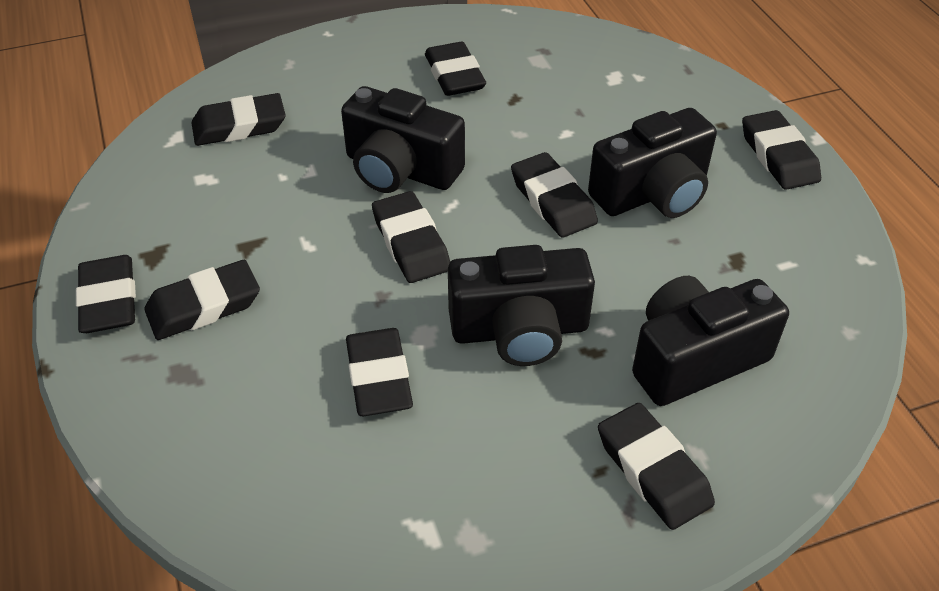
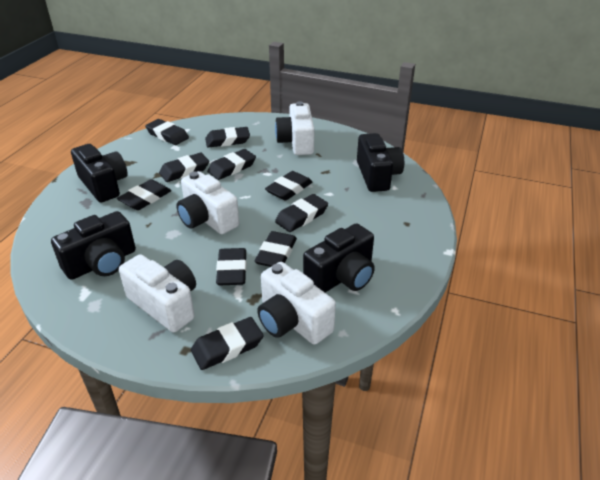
black eraser: 9 -> 10
white camera: 0 -> 4

